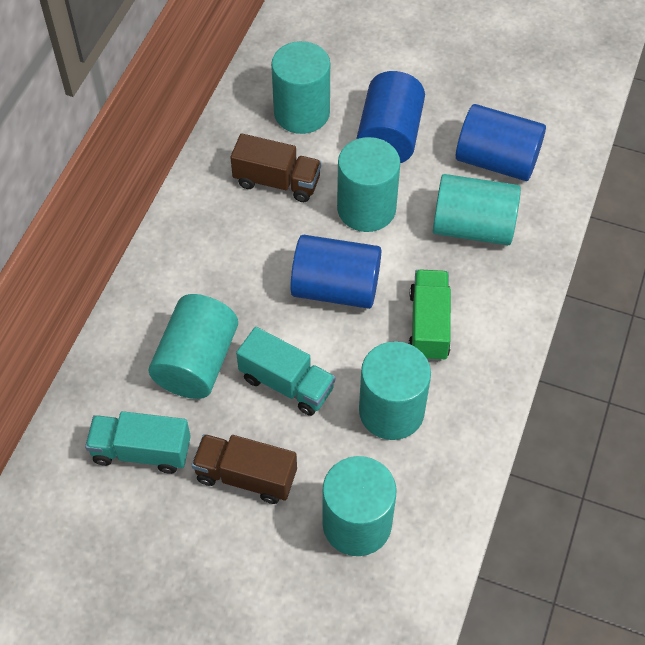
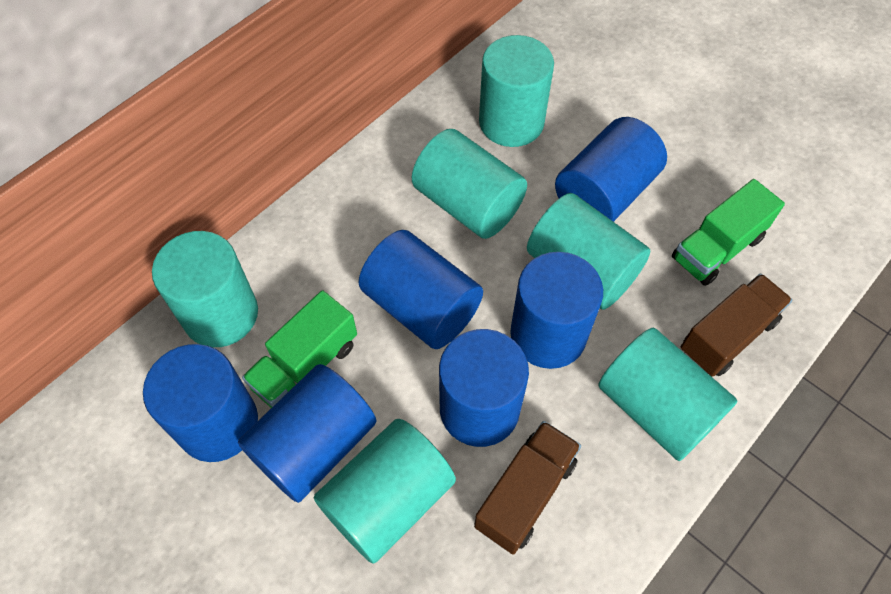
blue cylinder: 3 -> 6
green truck: 1 -> 2
turquoise truck: 2 -> 0

